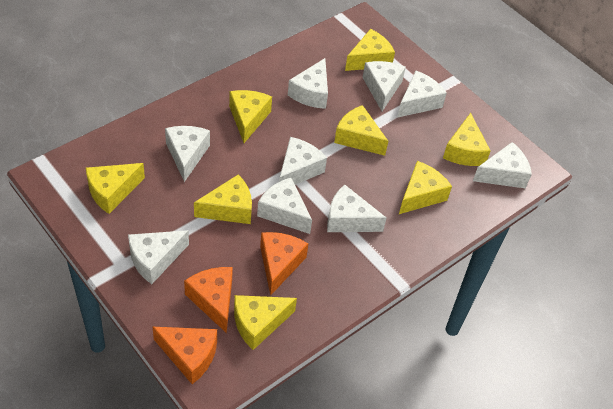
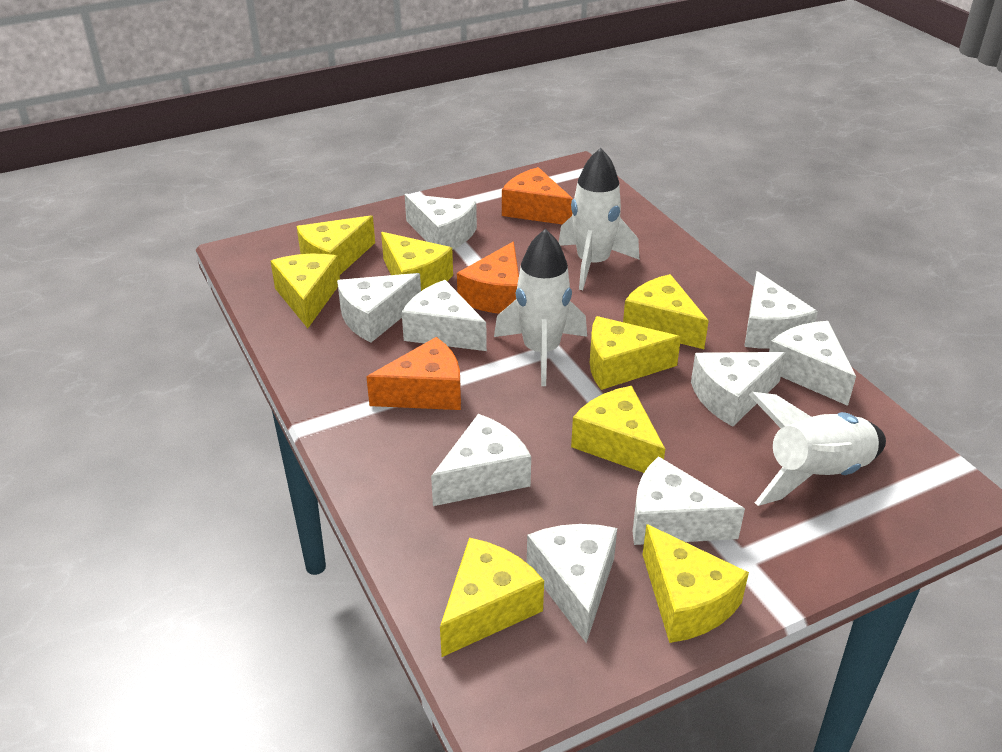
white rocket: 0 -> 3

